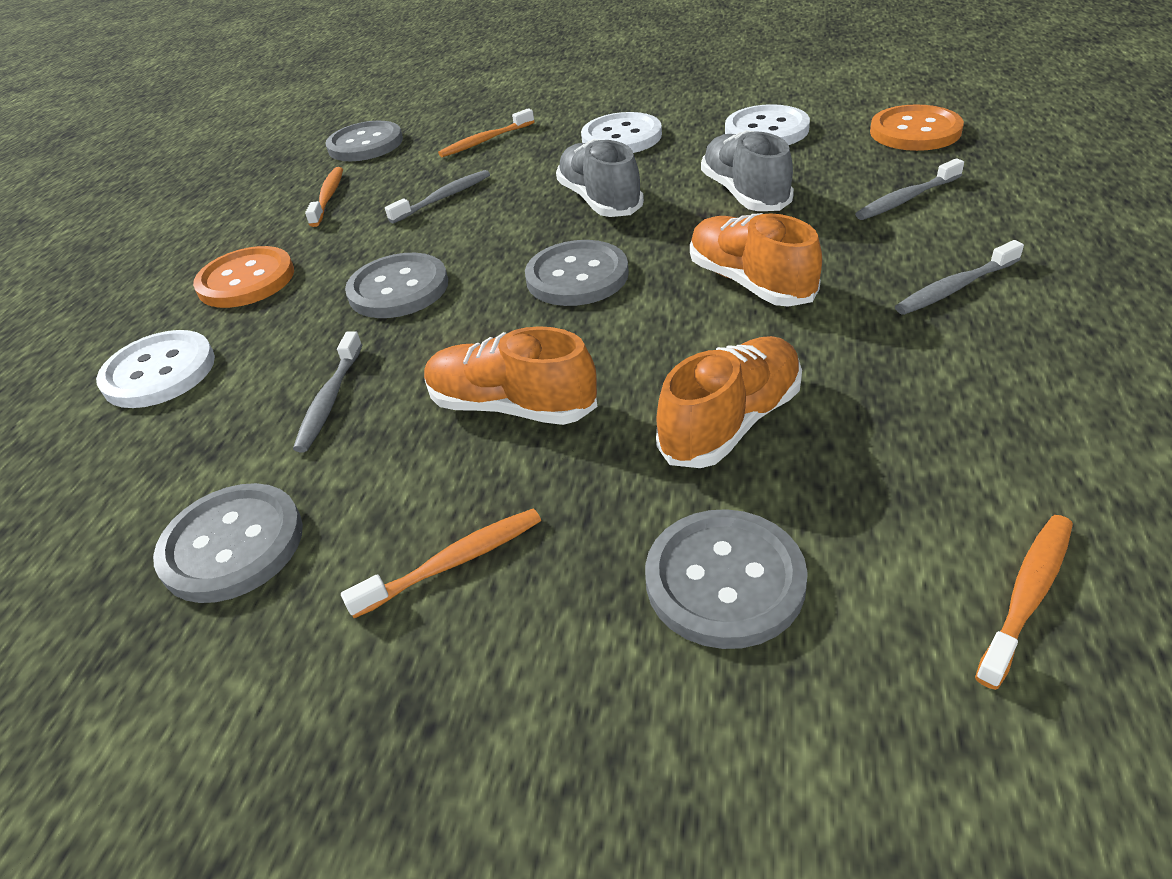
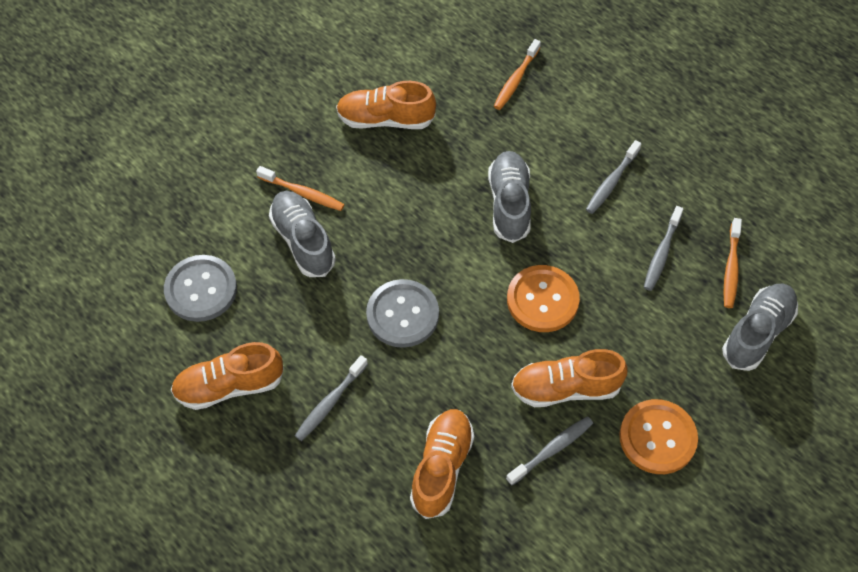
grey button: 5 -> 2
grey shoe: 2 -> 3
orange shoe: 3 -> 4
orange toothbrush: 4 -> 3
white button: 3 -> 0

